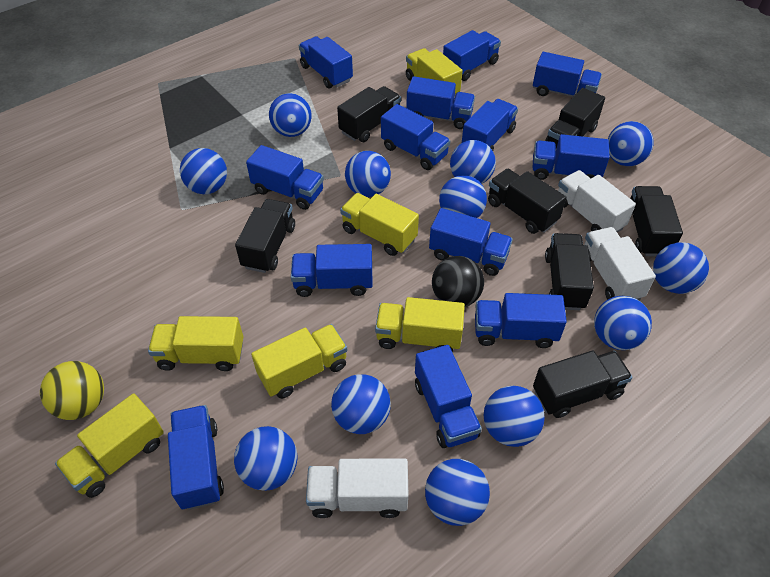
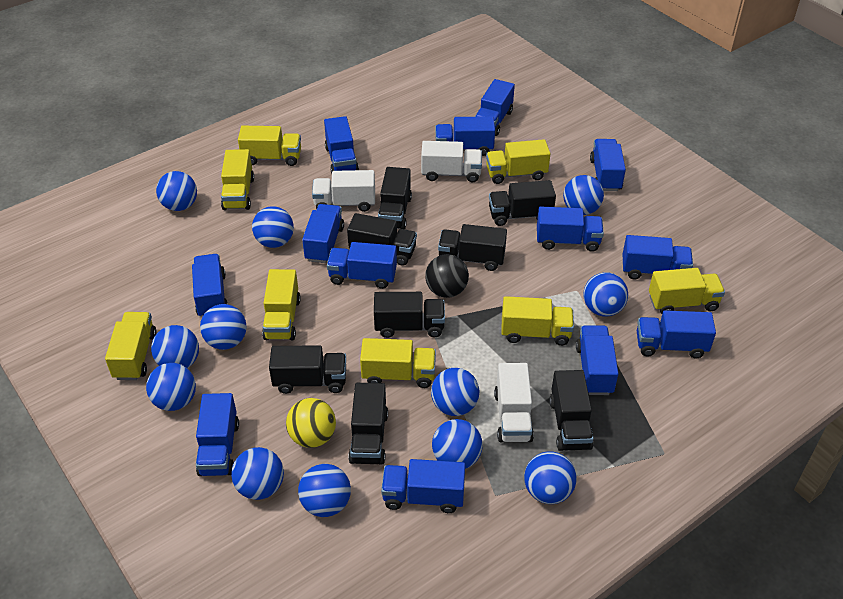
black truck: 7 -> 8
yellow truck: 6 -> 8

